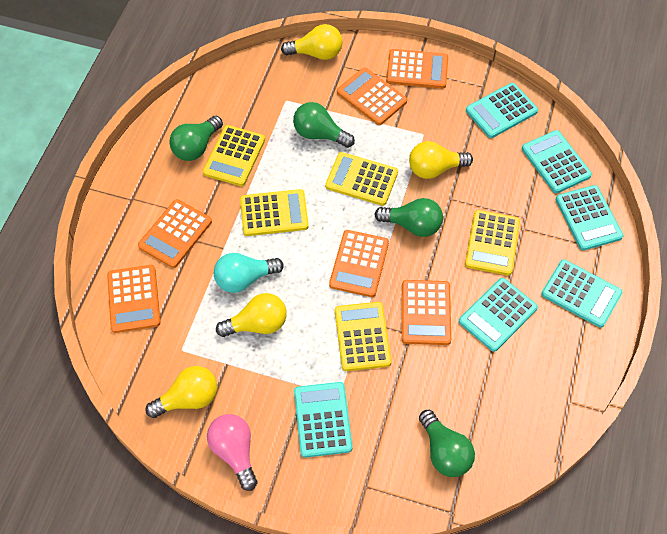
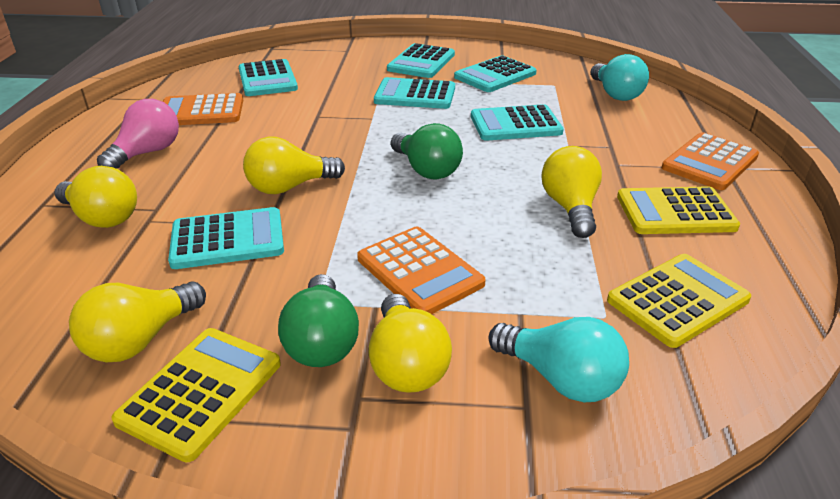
green light bulb: 4 -> 2
orange calculator: 6 -> 3
turquoise light bulb: 1 -> 2
yellow calculator: 5 -> 3
yellow light bulb: 4 -> 5

